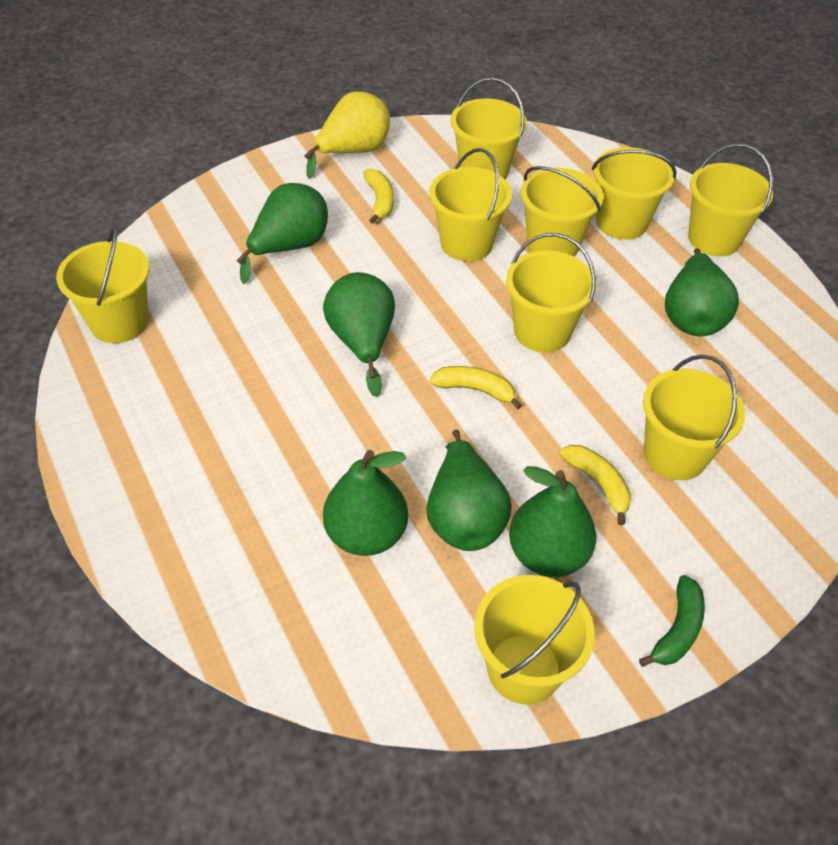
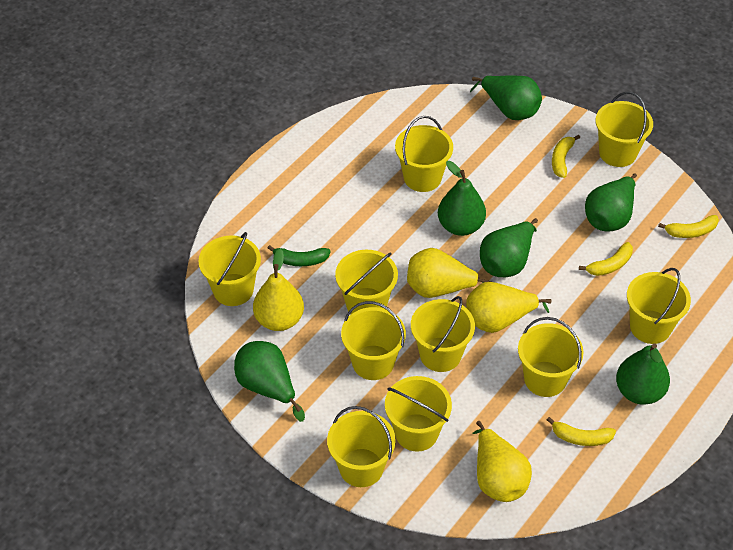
yellow banana: 3 -> 4
yellow bucket: 9 -> 10
yellow pear: 1 -> 4

